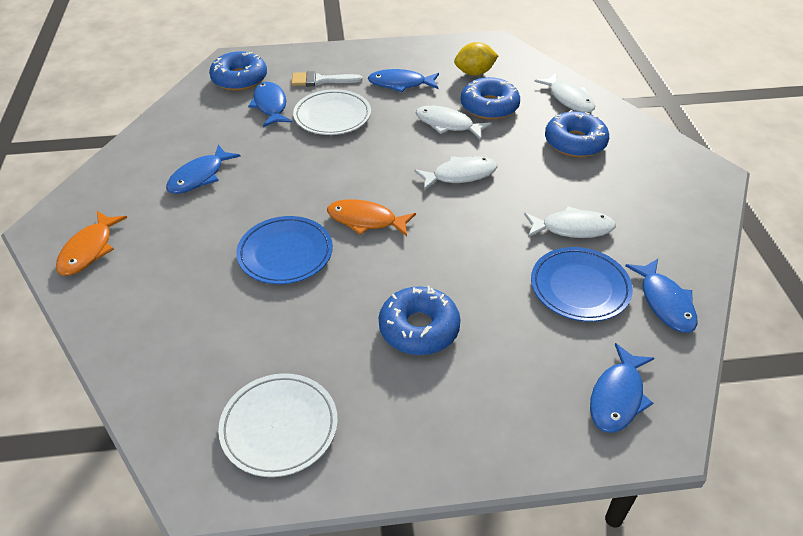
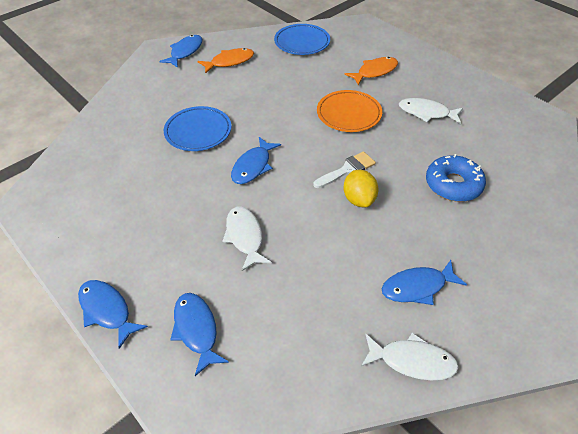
blue donut: 4 -> 1
orange plate: 0 -> 1
white fish: 4 -> 3
white plate: 2 -> 0

